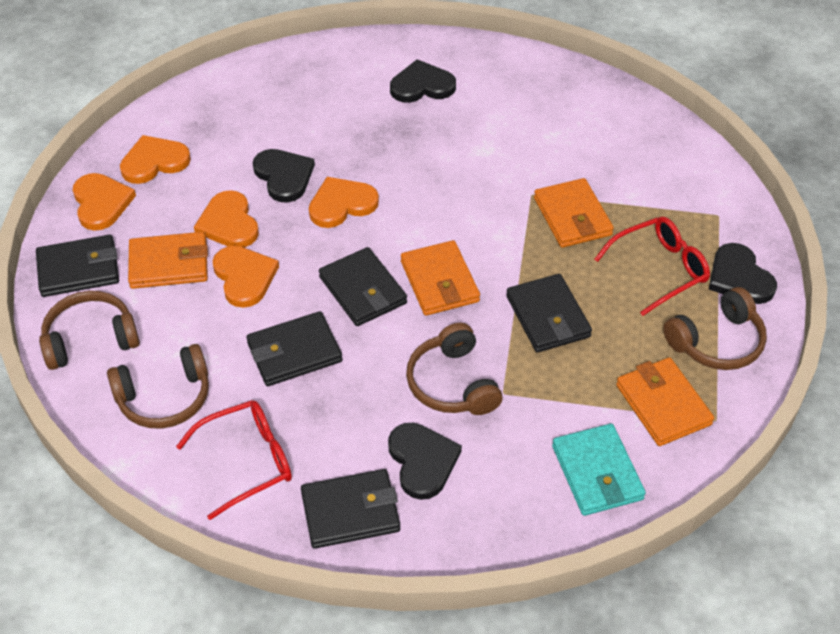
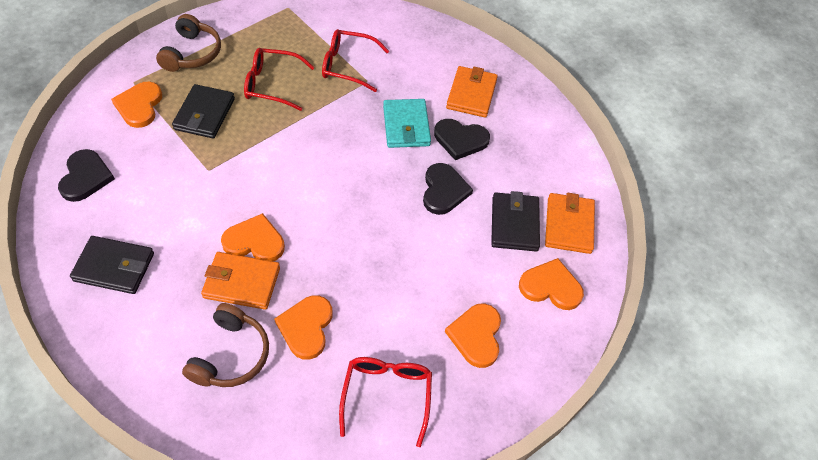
black heart: 4 -> 3
black wallet: 5 -> 3
brown headphones: 4 -> 2
orange wallet: 4 -> 3
red glasses: 2 -> 3

